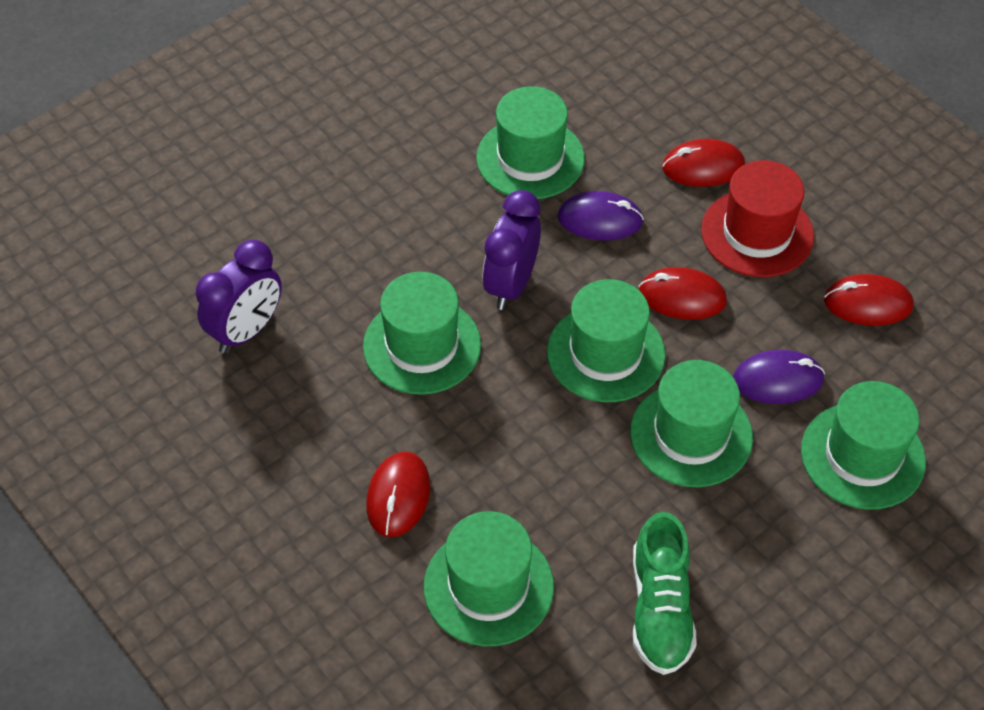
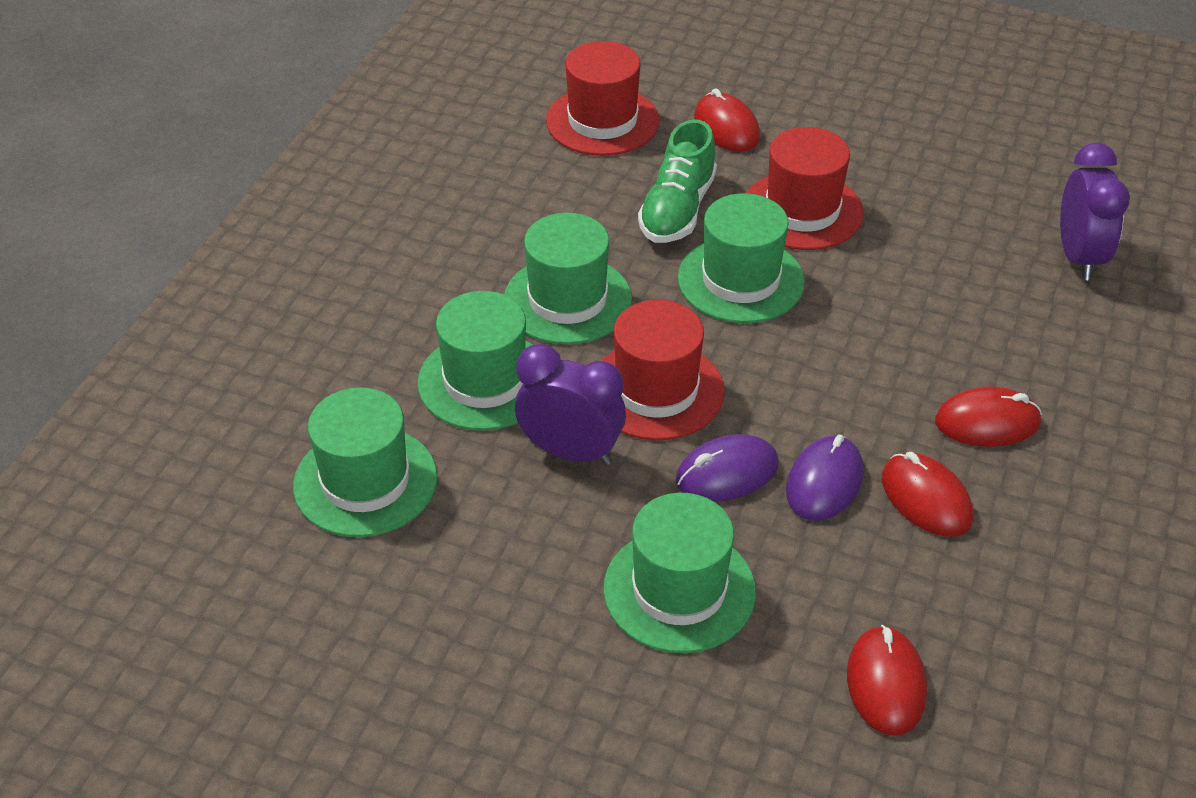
green hat: 6 -> 5
red hat: 1 -> 3

